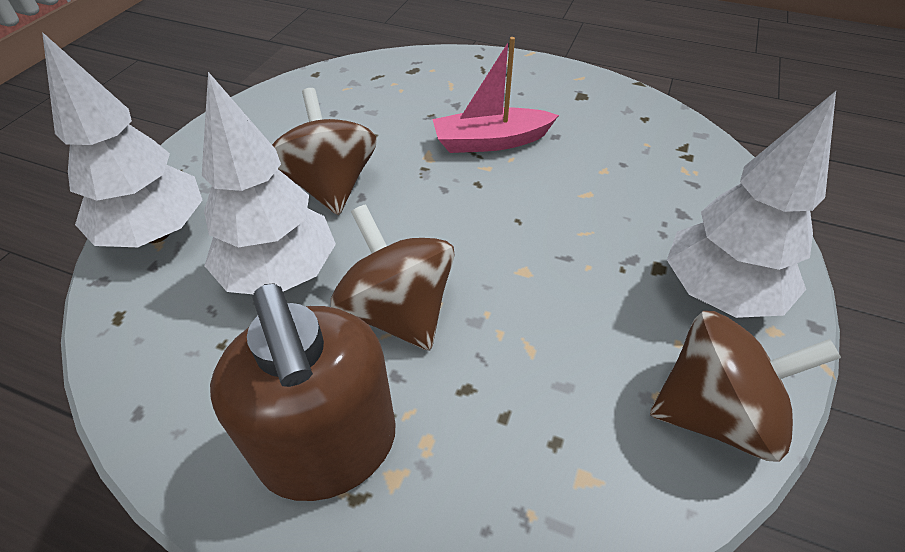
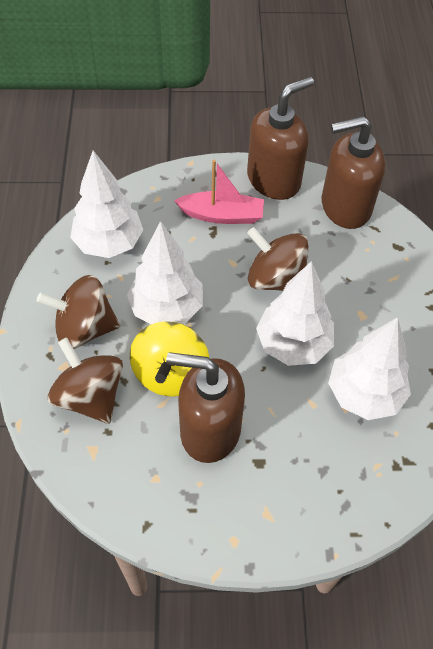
brown soap dispenser: 1 -> 3
white tree: 3 -> 4
yellow spinning top: 0 -> 1

